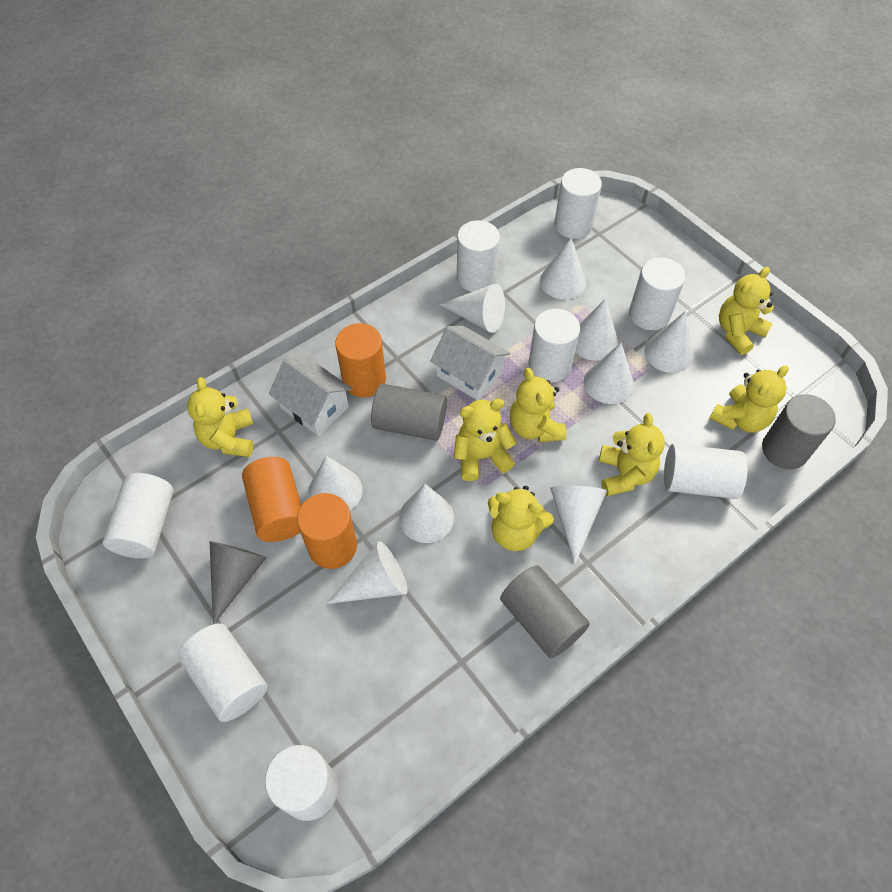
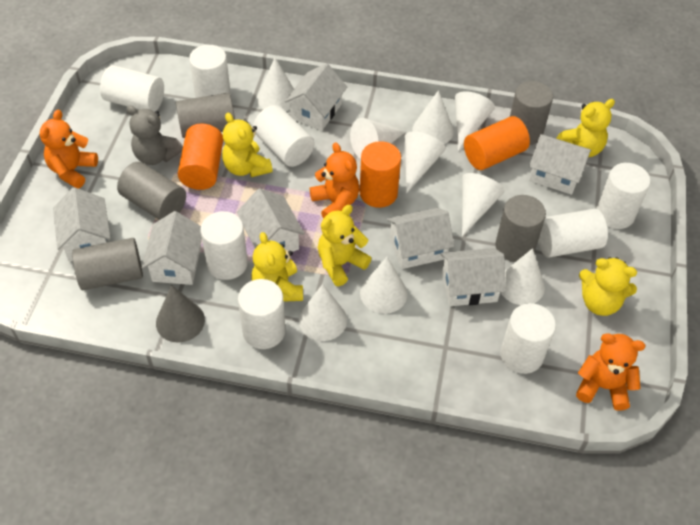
grey cylinder: 3 -> 5
grey teddy bear: 0 -> 1
orange teddy bear: 0 -> 3
white house: 2 -> 7
yellow teddy bear: 7 -> 5

